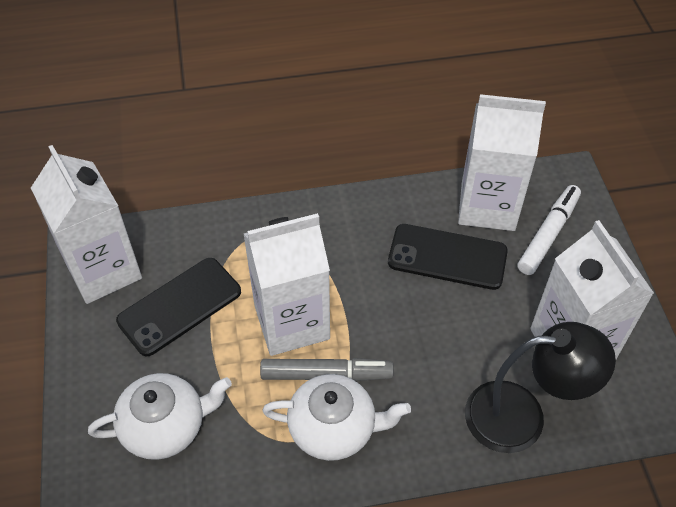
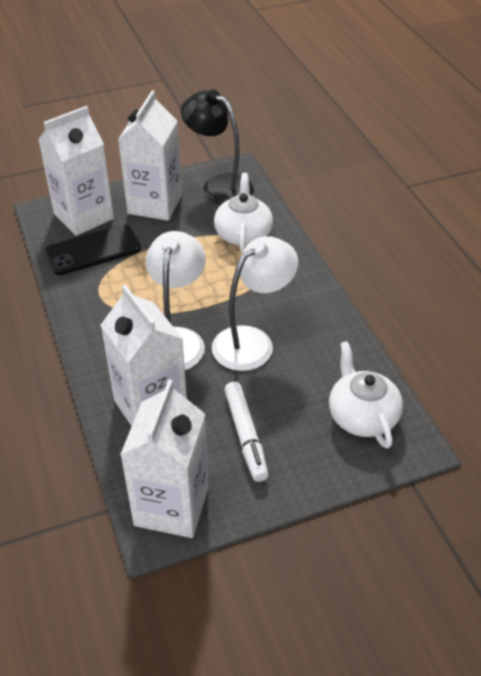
black phone: 2 -> 1
grey marker: 1 -> 0
white lamp: 0 -> 2

